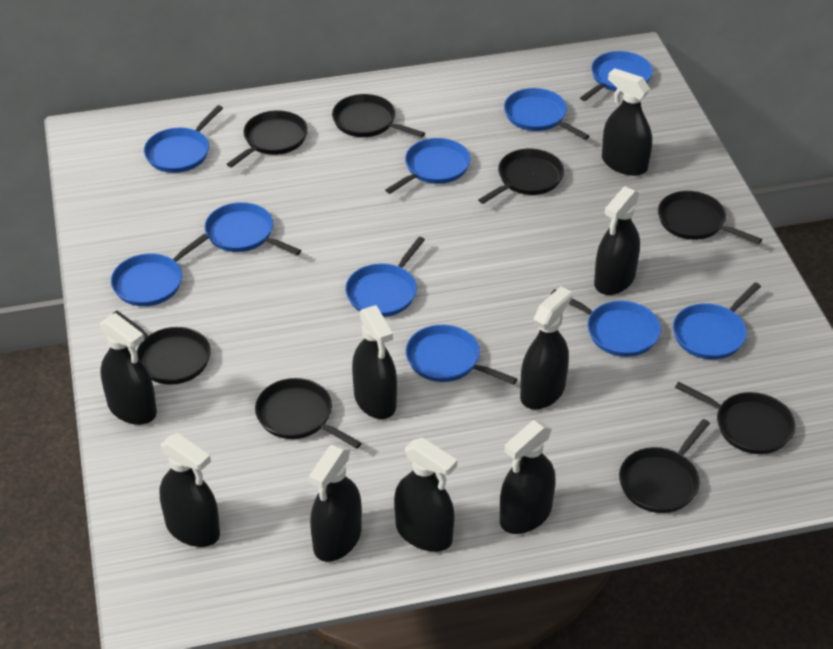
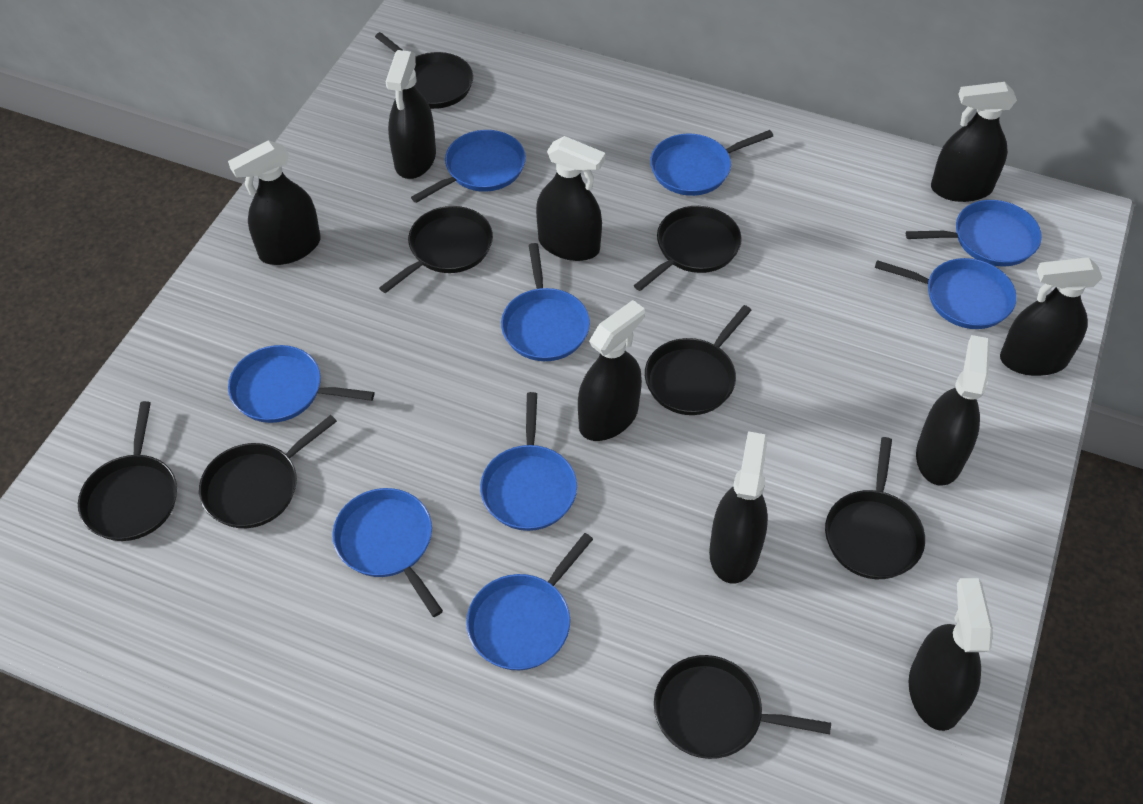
blue pan: 10 -> 9

